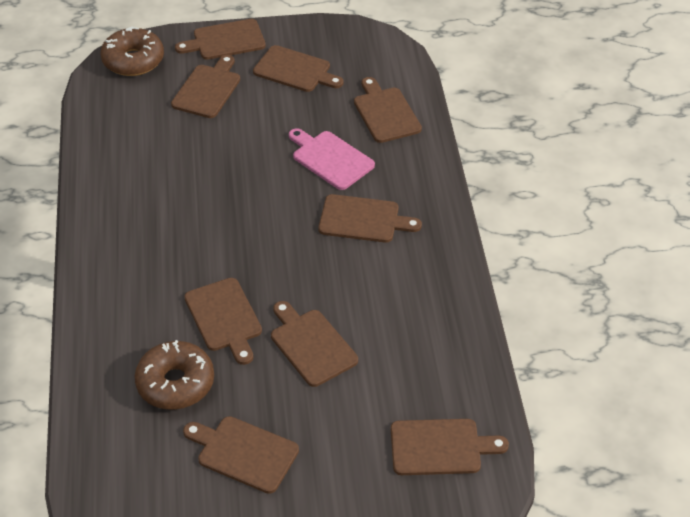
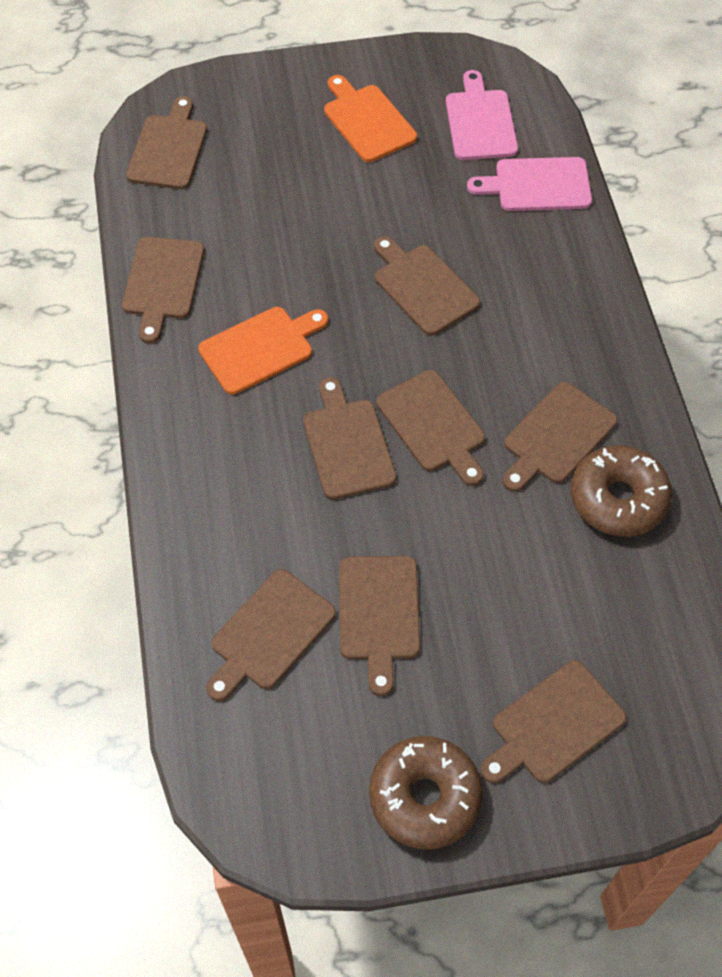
orange cutting board: 0 -> 2
pink cutting board: 1 -> 2

